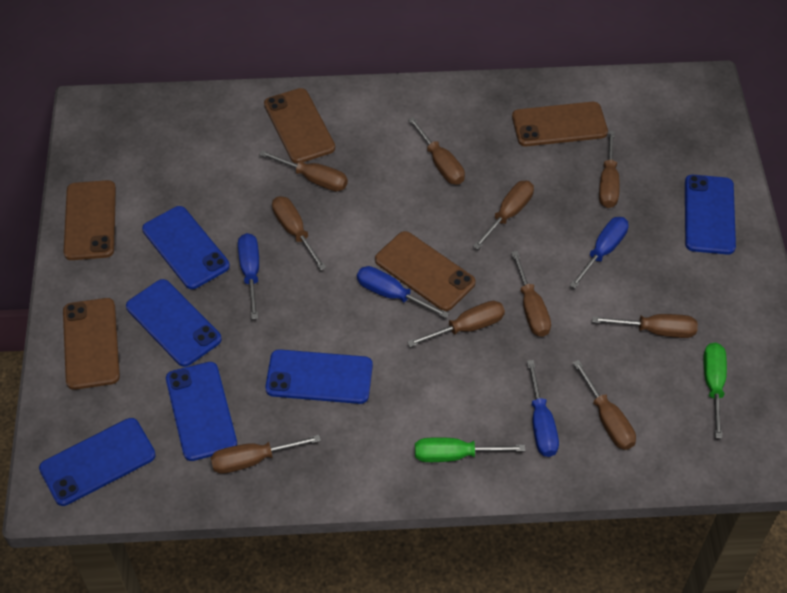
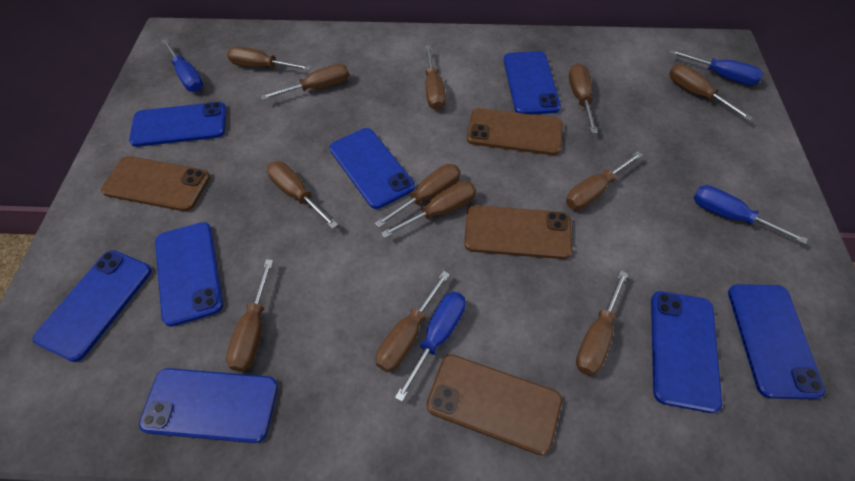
blue phone: 6 -> 8
brown phone: 5 -> 4
brown screwdriver: 10 -> 12
green screwdriver: 2 -> 0

